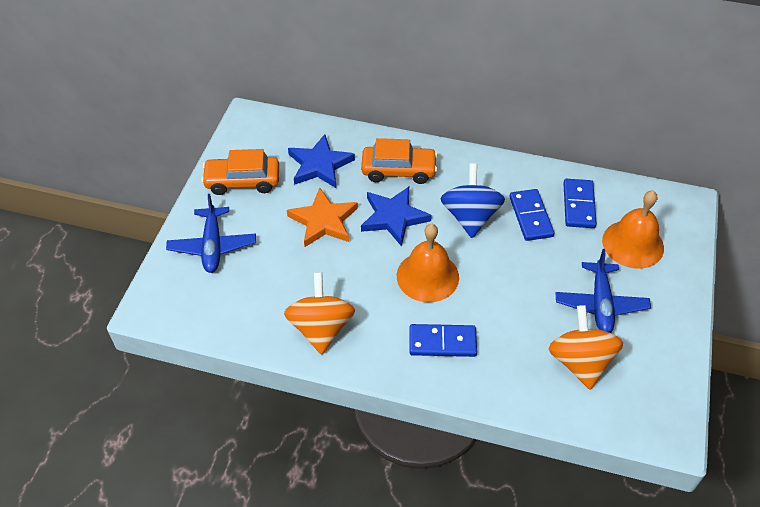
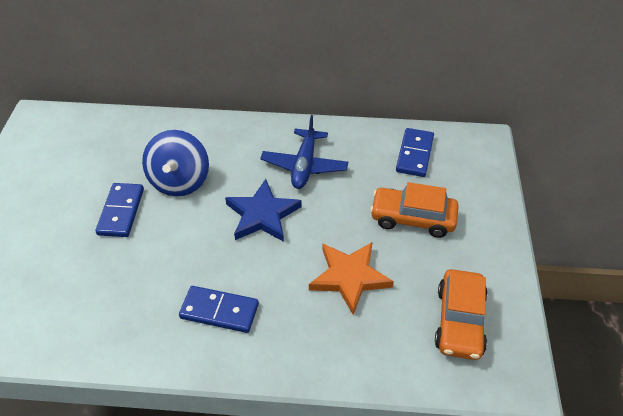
blue plane: 2 -> 1
blue star: 2 -> 1
orange bell: 2 -> 0
orange spinning top: 2 -> 0

